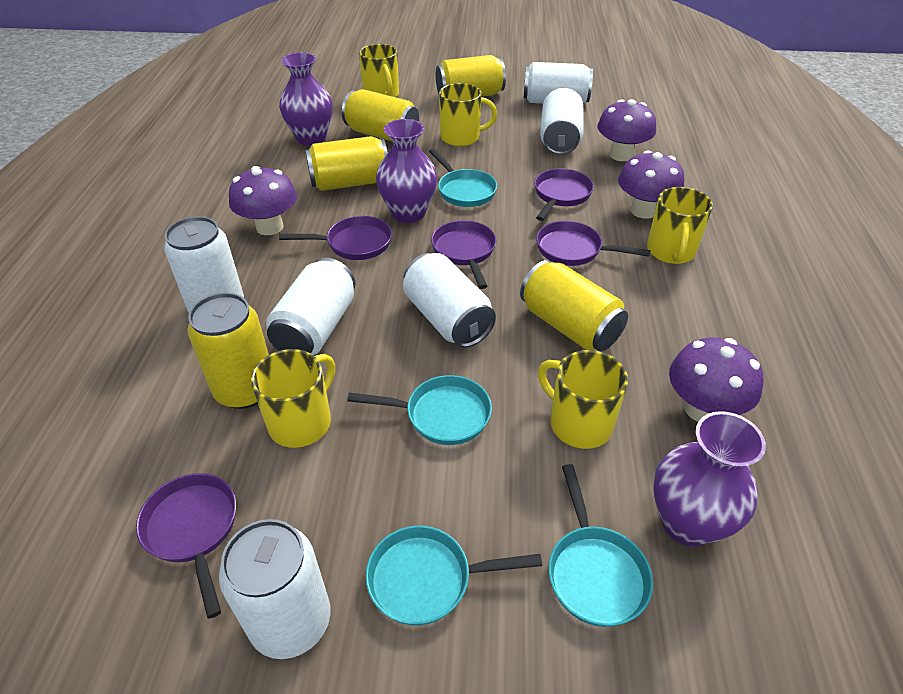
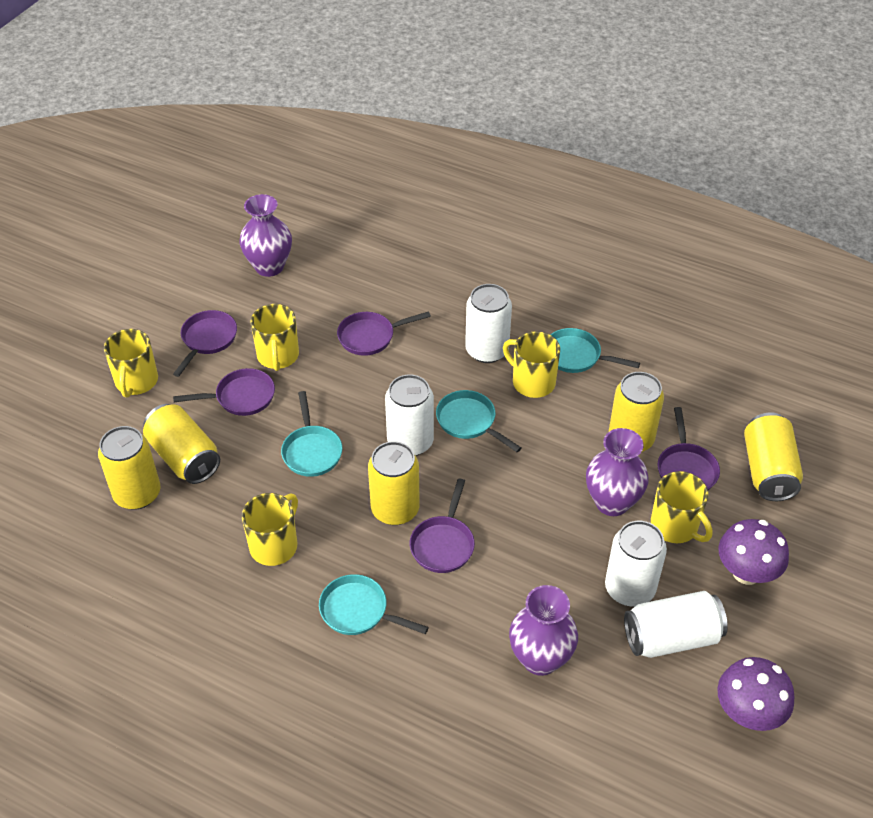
purple mushroom: 4 -> 2
white can: 6 -> 4

